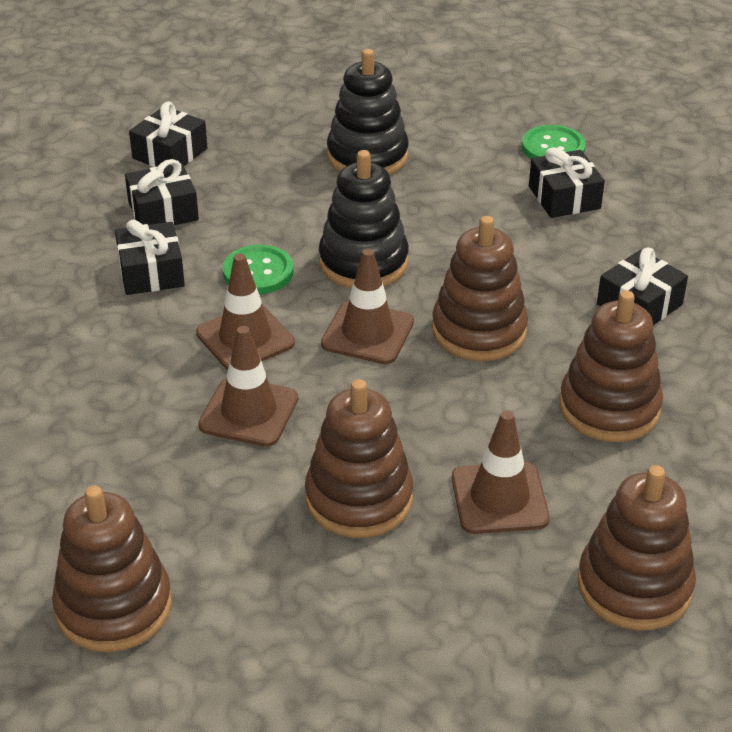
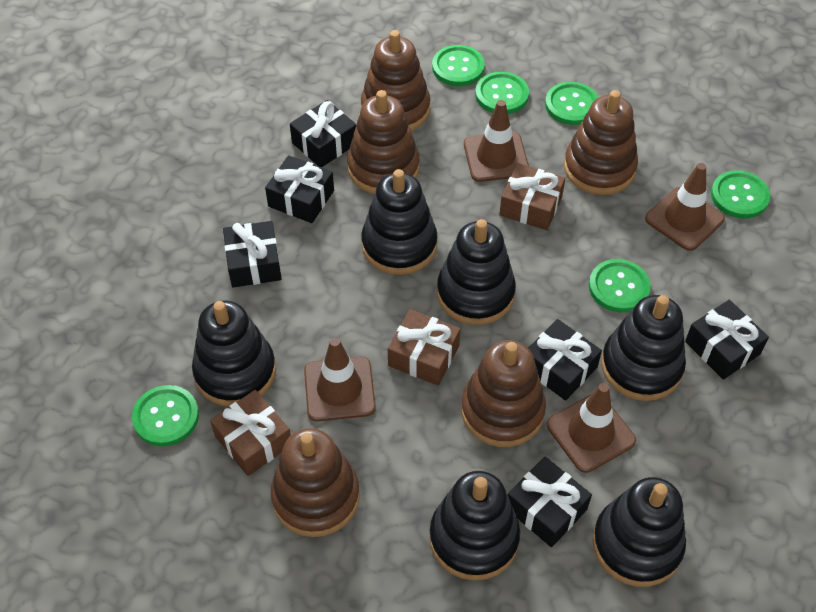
black gift: 5 -> 6
black stacking toy: 2 -> 6
brown gift: 0 -> 3
green button: 2 -> 6

